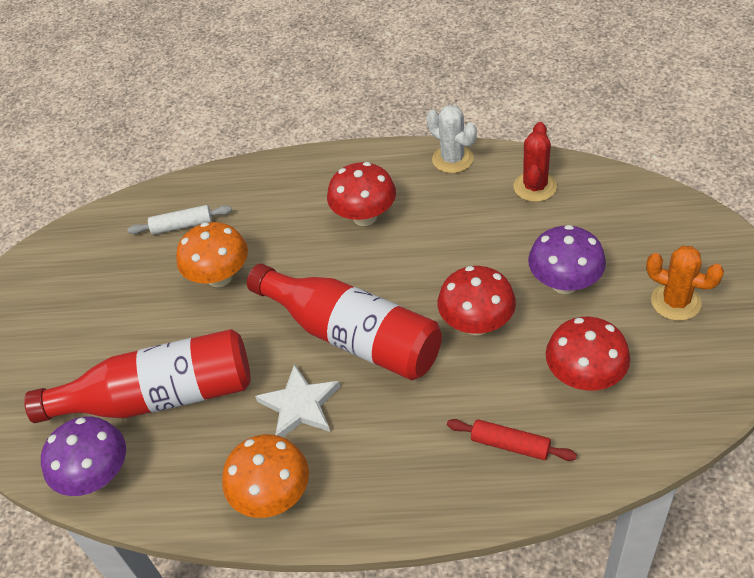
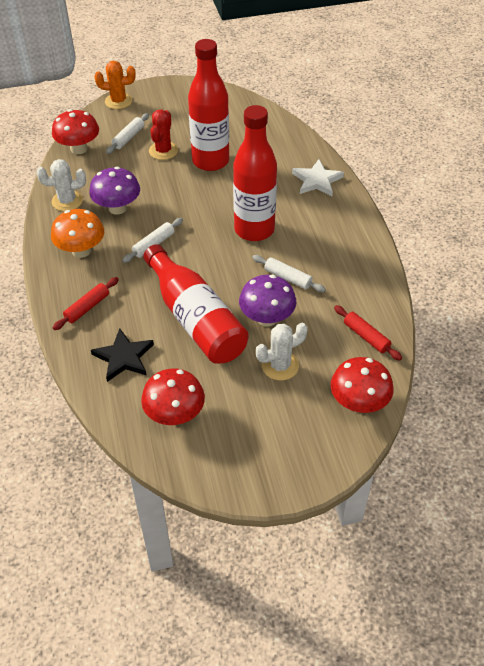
black star: 0 -> 1
orange mushroom: 2 -> 1
red bottle: 2 -> 3
red rolling pin: 1 -> 2
white cactus: 1 -> 2
white rolling pin: 1 -> 3

